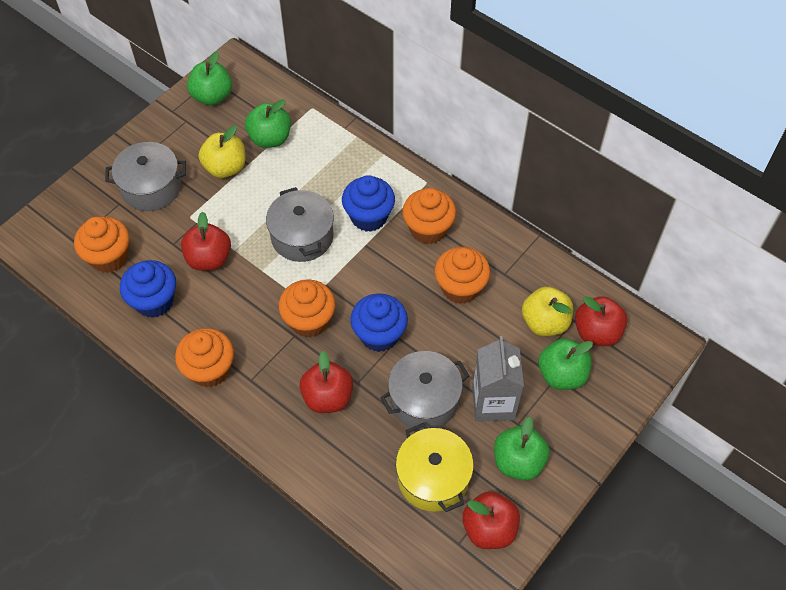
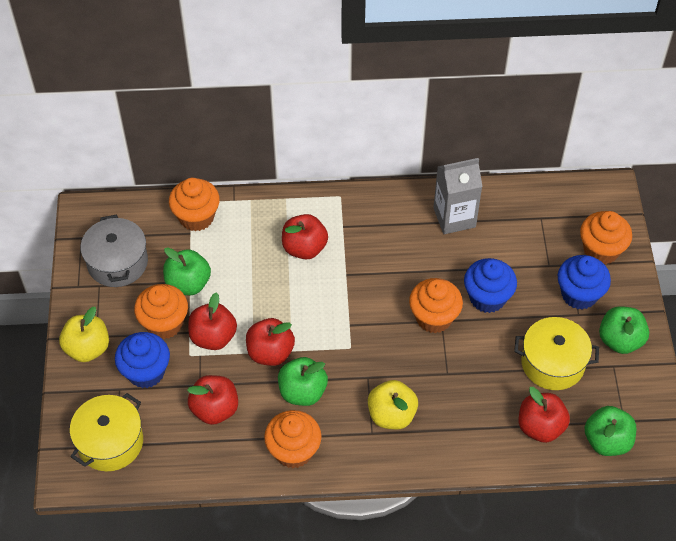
grey pot: 3 -> 1
red apple: 4 -> 5
yellow pot: 1 -> 2

